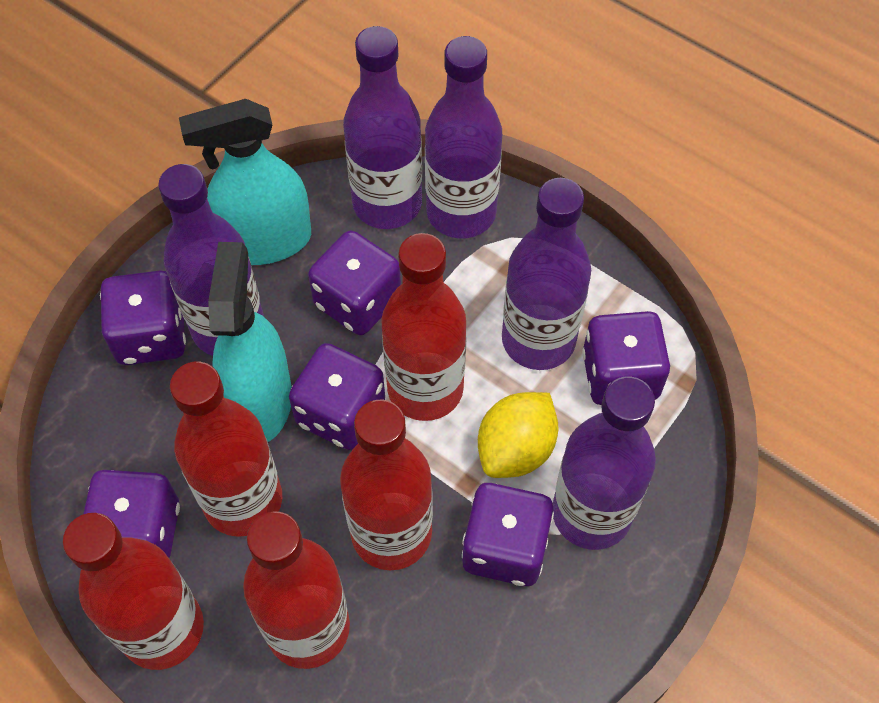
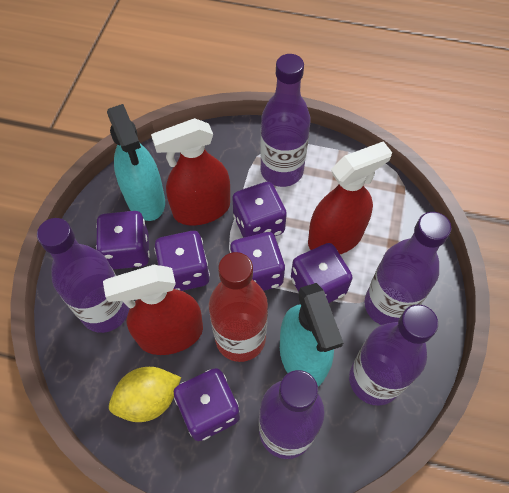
red bottle: 5 -> 1
red spray bottle: 0 -> 3

